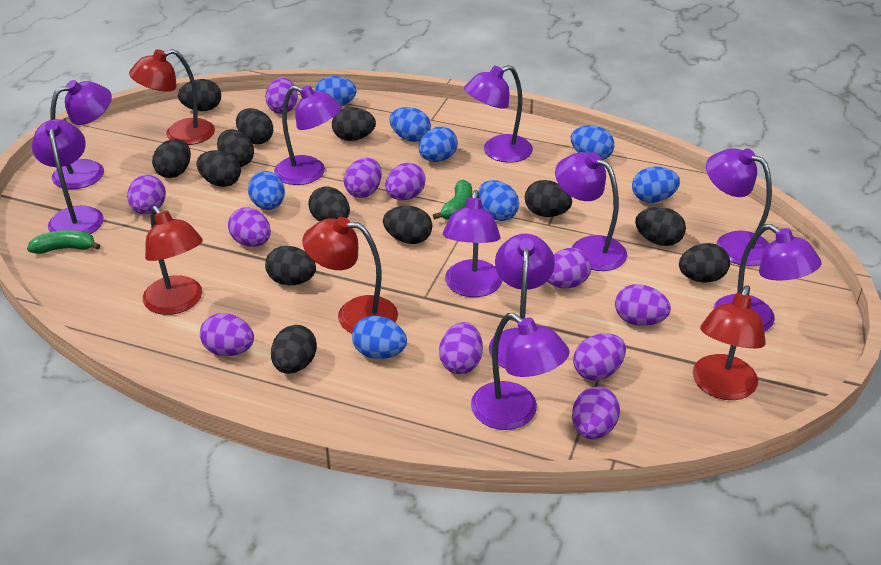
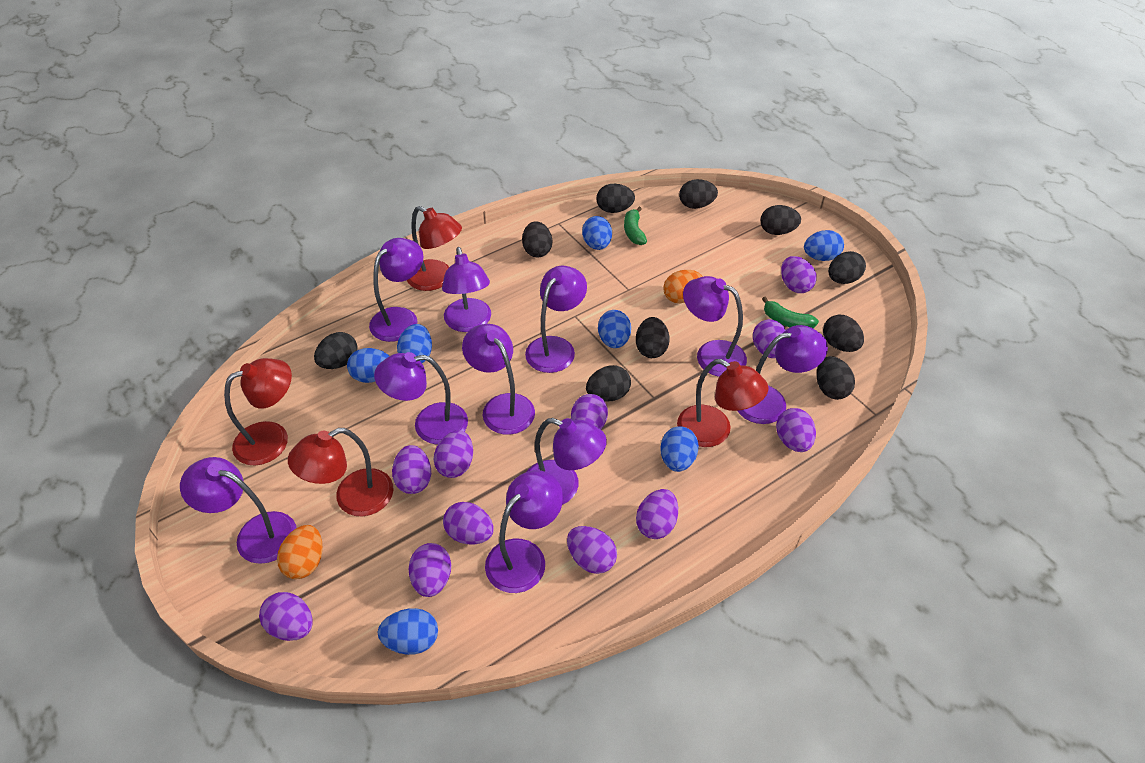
black egg: 13 -> 10
blue egg: 8 -> 7
orange egg: 0 -> 2

